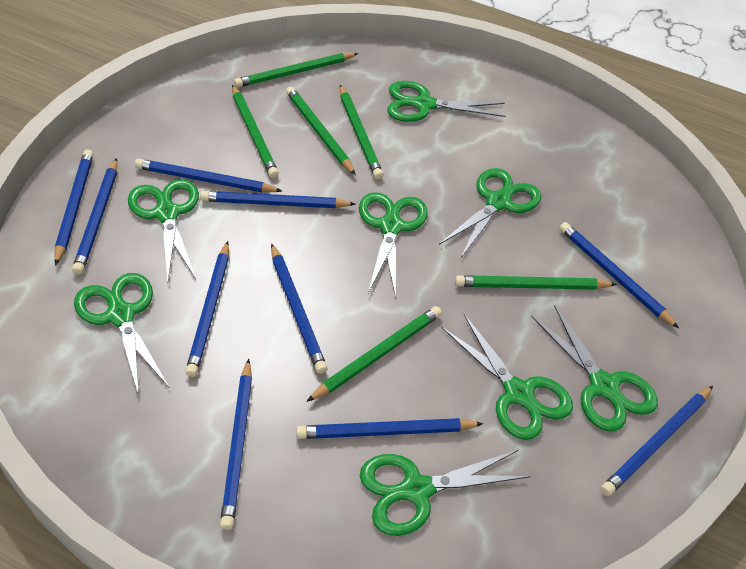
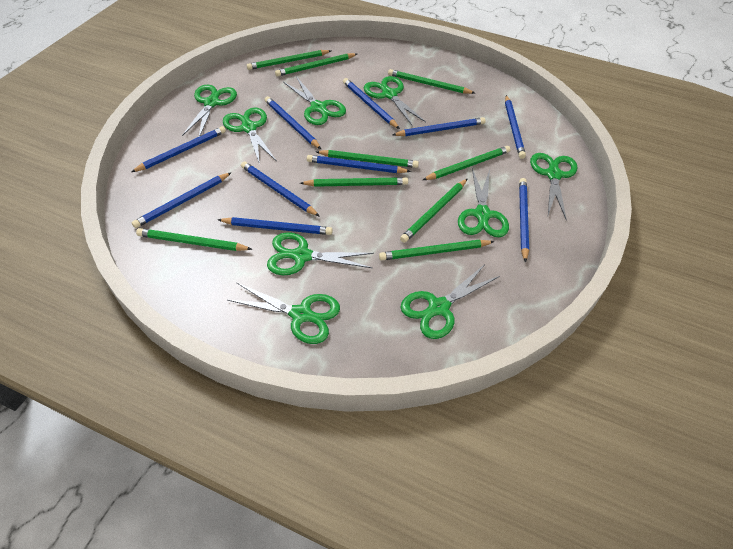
green pencil: 6 -> 9
green scissors: 8 -> 9

